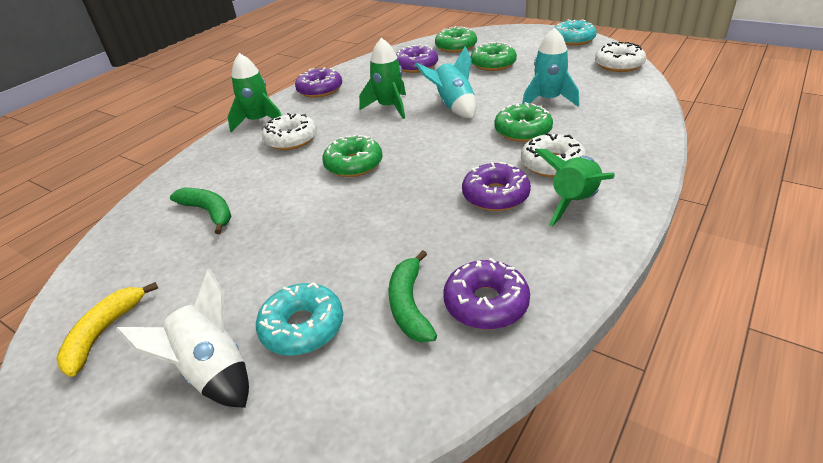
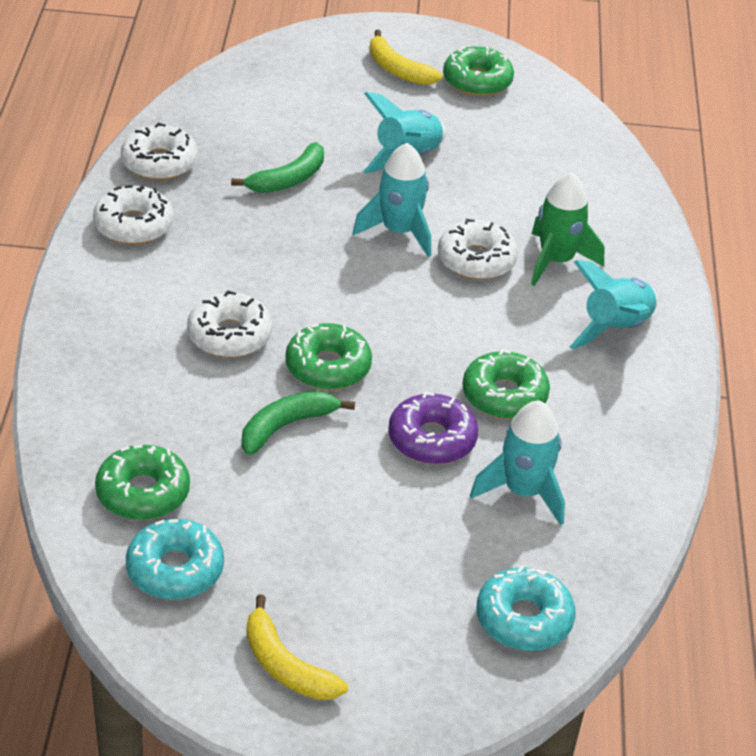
green rocket: 3 -> 1
purple donut: 4 -> 1
turquoise rocket: 2 -> 4
white donut: 3 -> 4
white rocket: 1 -> 0
yellow banana: 1 -> 2

